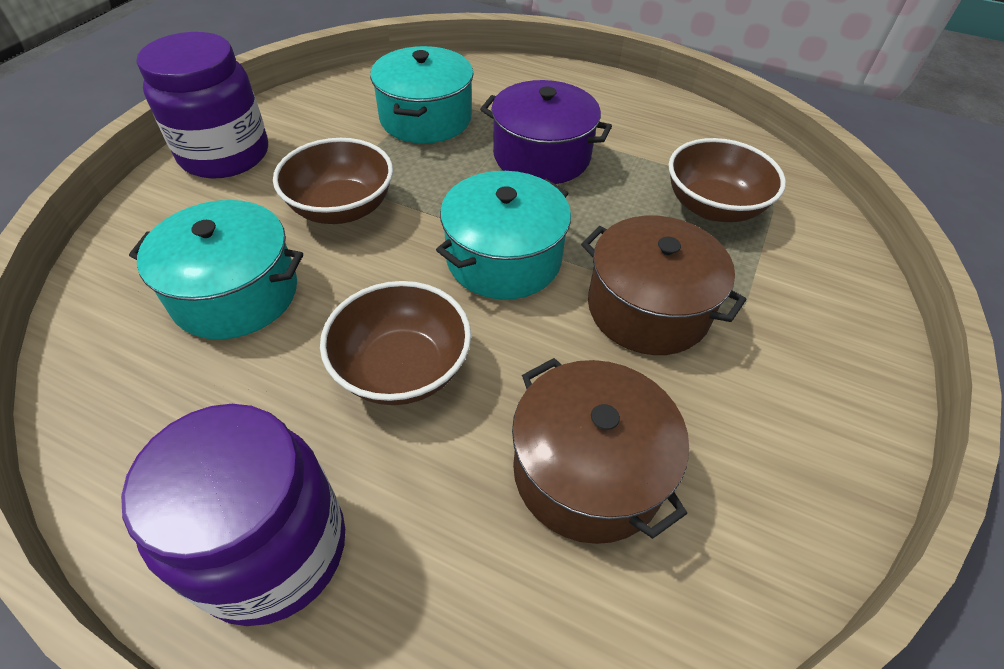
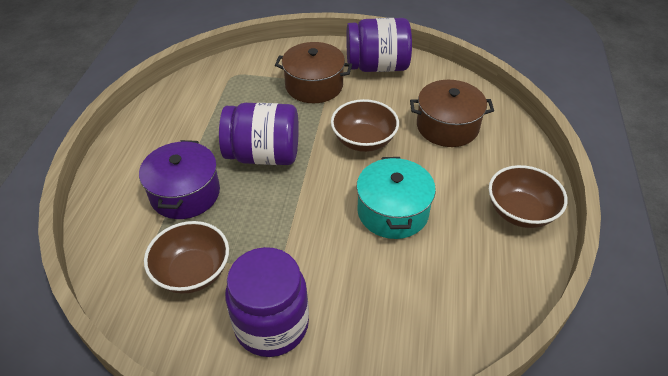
purple jar: 2 -> 3
turquoise pot: 3 -> 1

